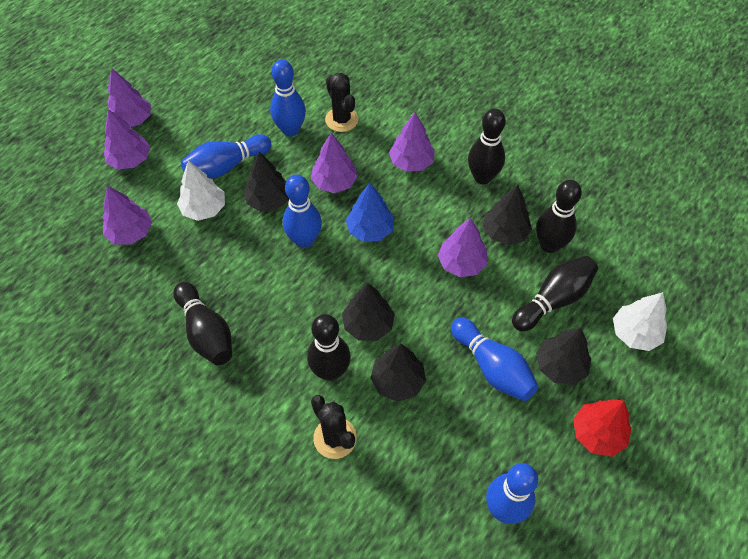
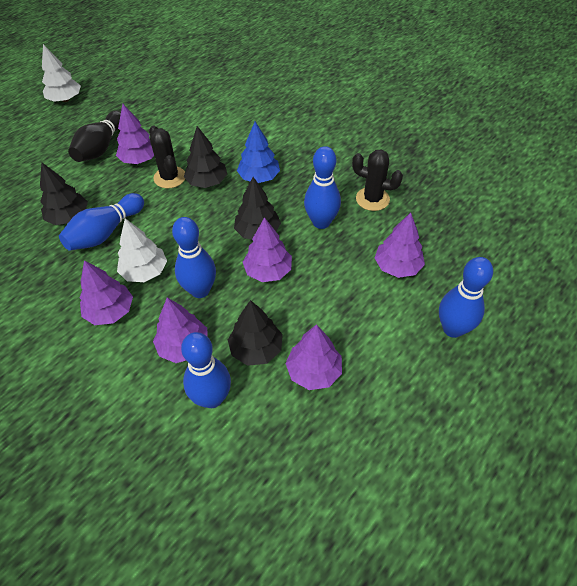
black bowling pin: 5 -> 1
black tree: 5 -> 4
red tree: 1 -> 0

